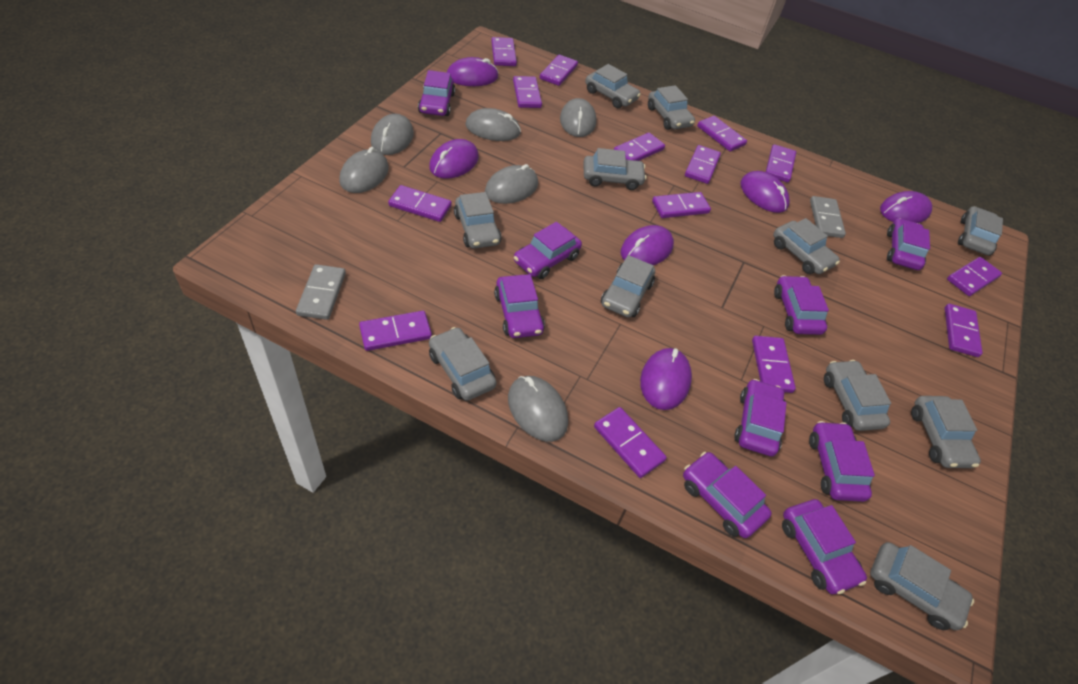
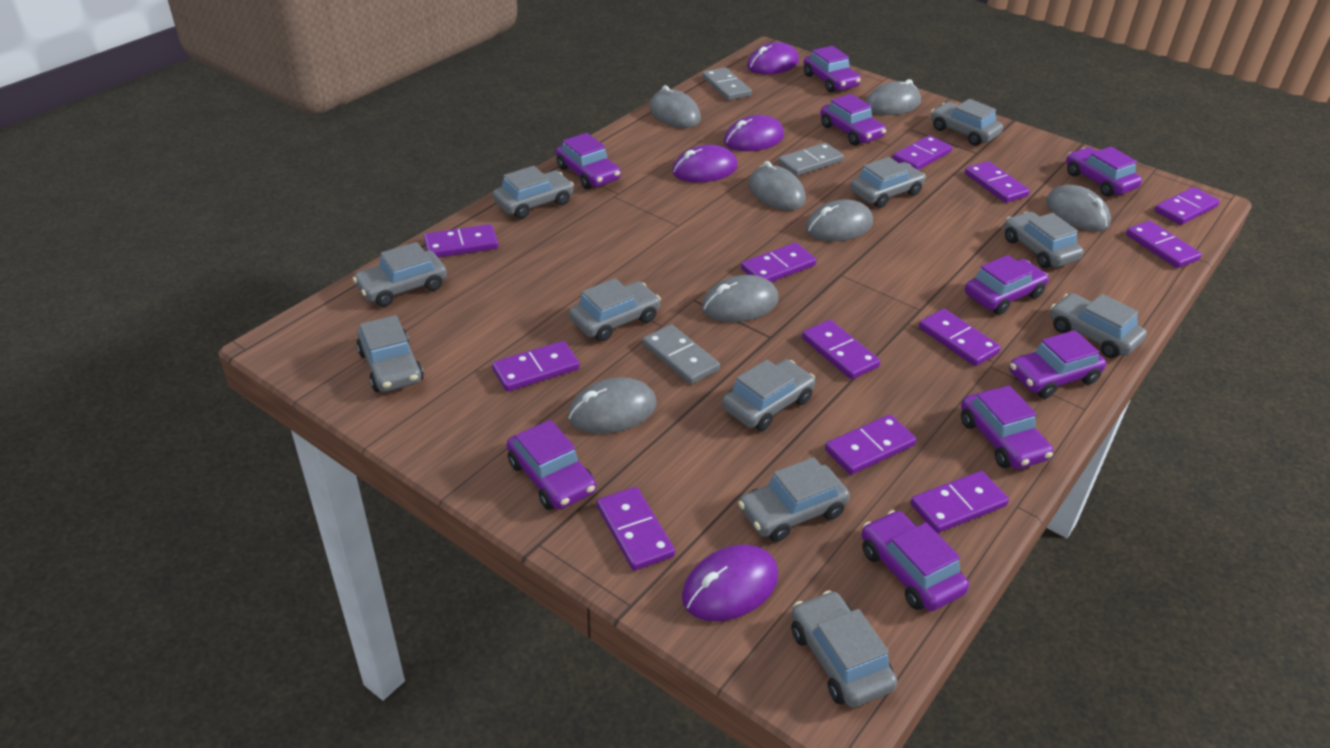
grey domino: 2 -> 3
grey mouse: 6 -> 7
purple domino: 14 -> 12
purple mouse: 6 -> 4

